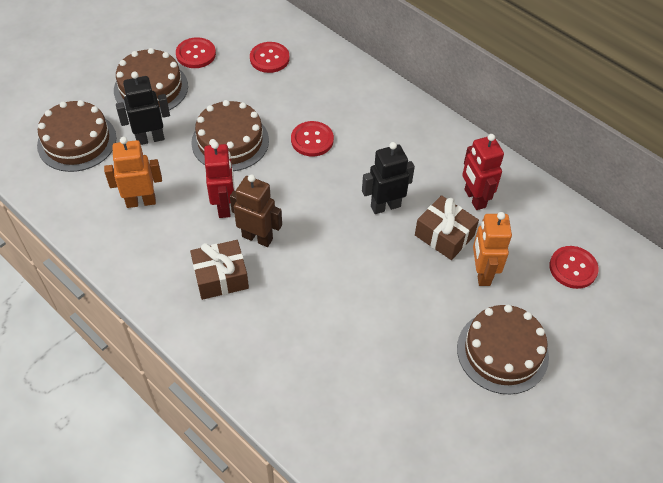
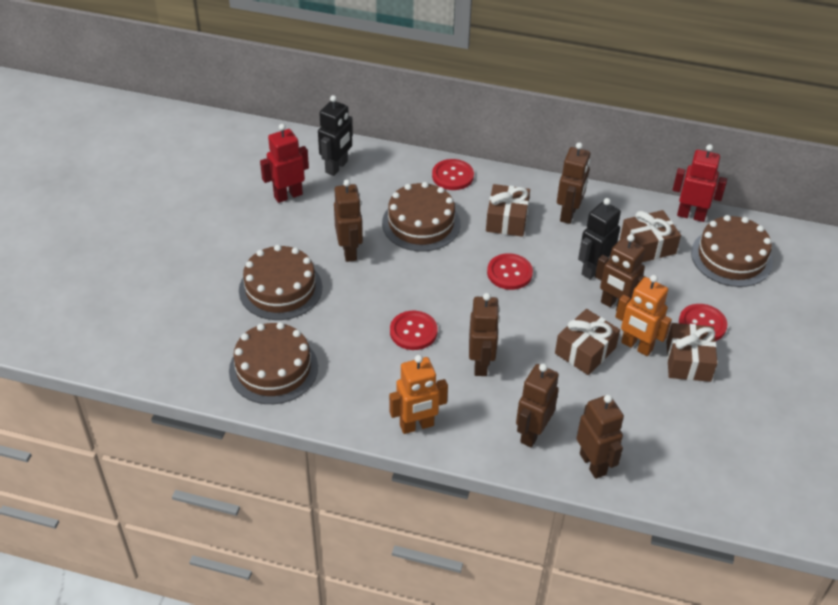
brown gift: 2 -> 4
brown robot: 1 -> 6

